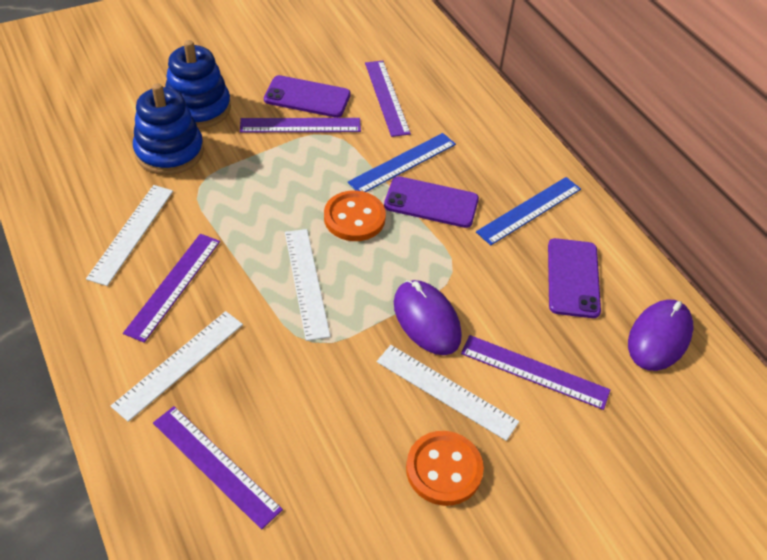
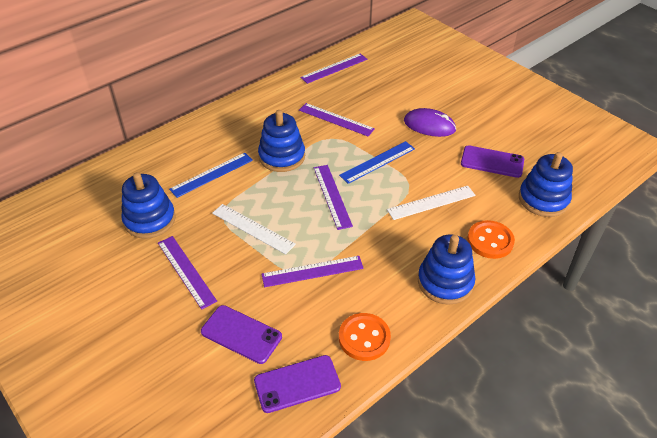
blue stacking toy: 2 -> 4
purple mouse: 2 -> 1
white ruler: 4 -> 2

